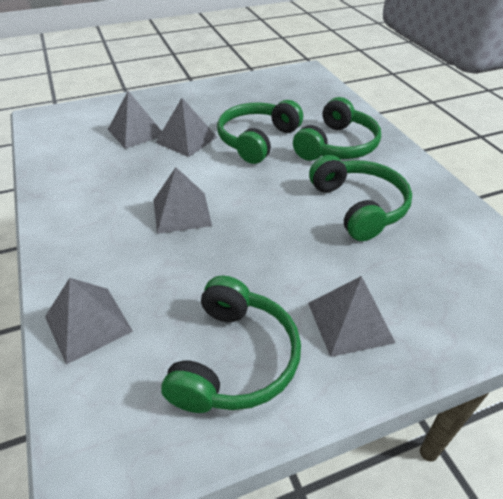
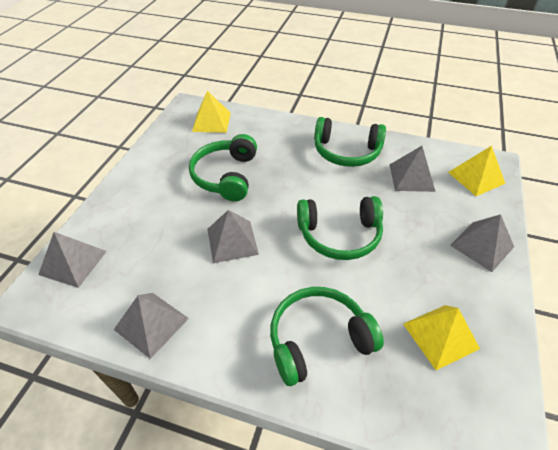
yellow pyramid: 0 -> 3

